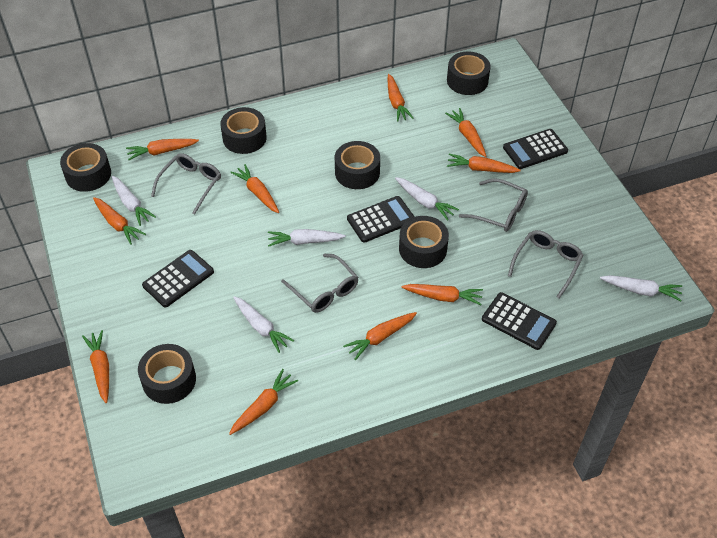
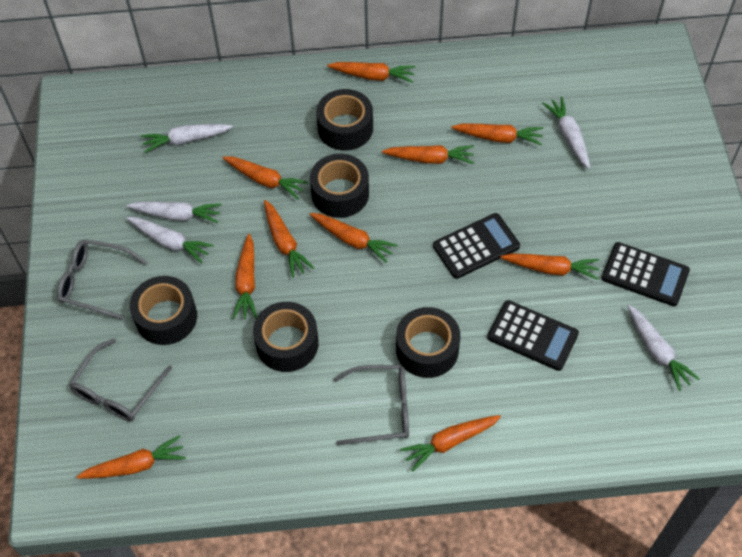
black calculator: 4 -> 3
black tape: 6 -> 5
grey glasses: 4 -> 3

